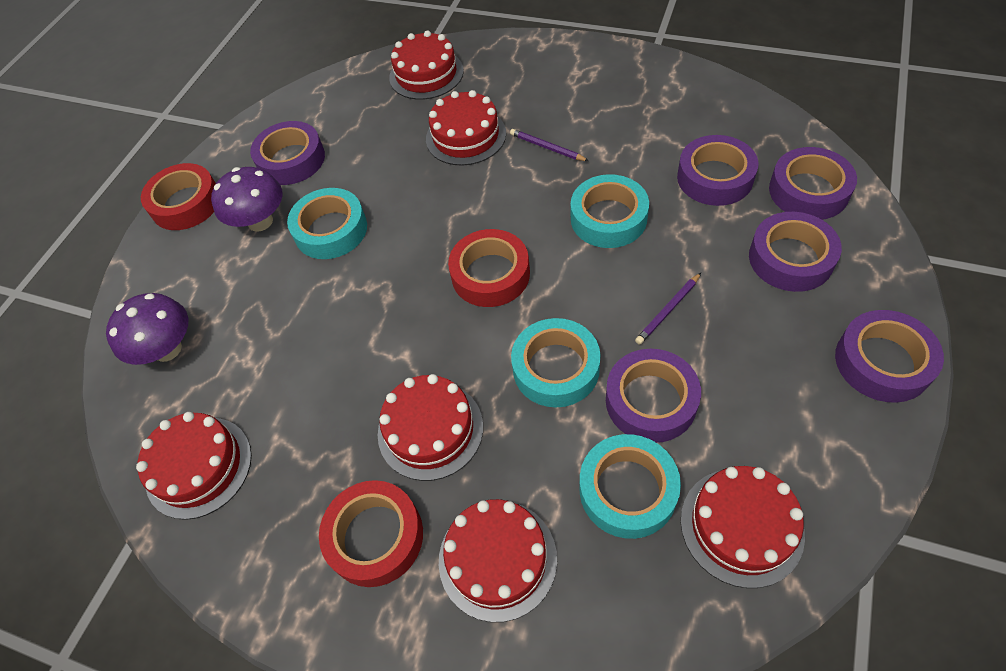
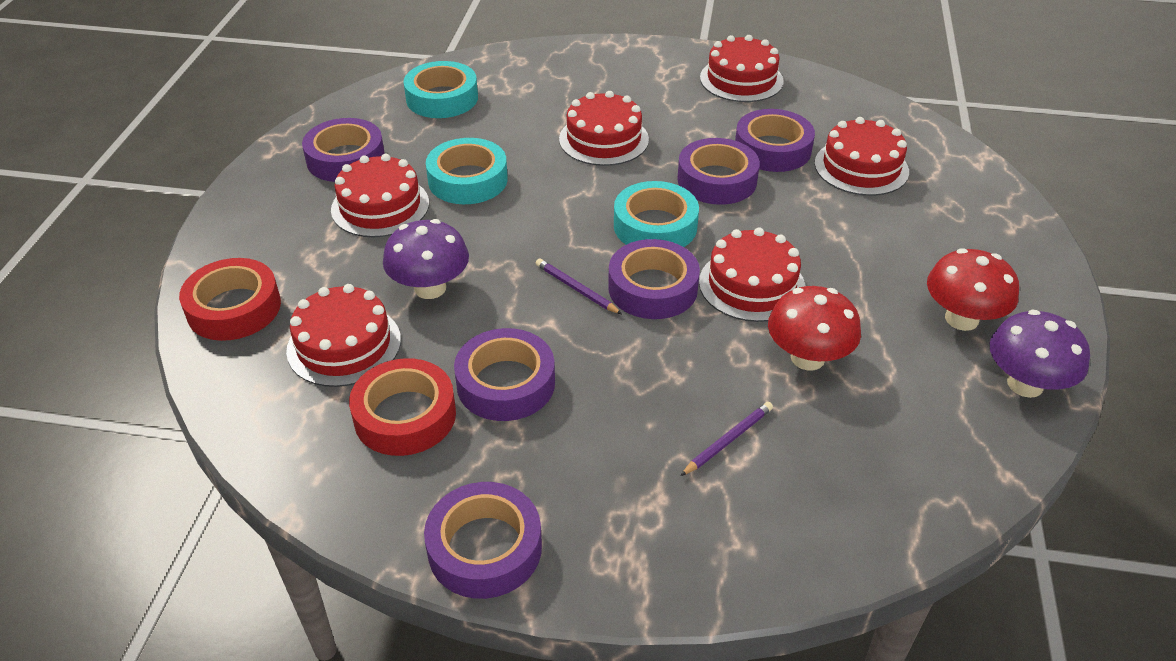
red mushroom: 0 -> 2
red tape: 3 -> 2
turquoise tape: 4 -> 3

